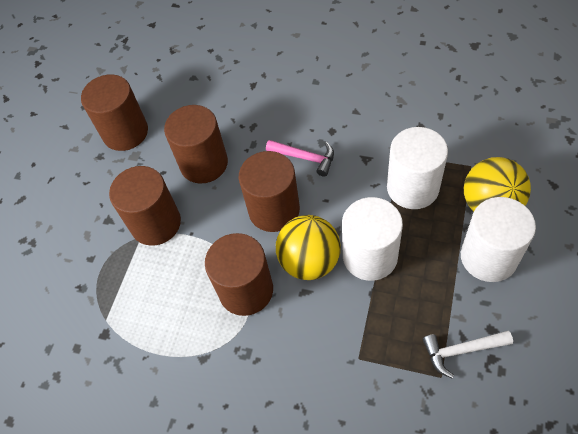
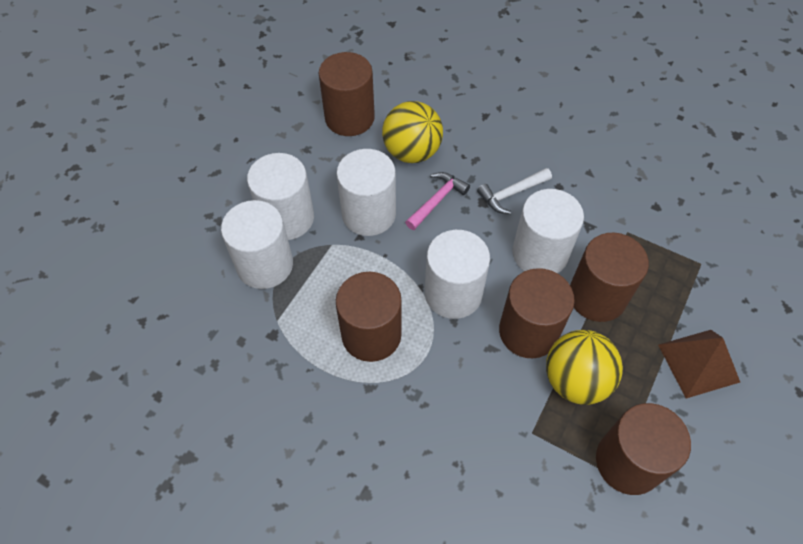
brown pyramid: 0 -> 1
white cylinder: 3 -> 5

